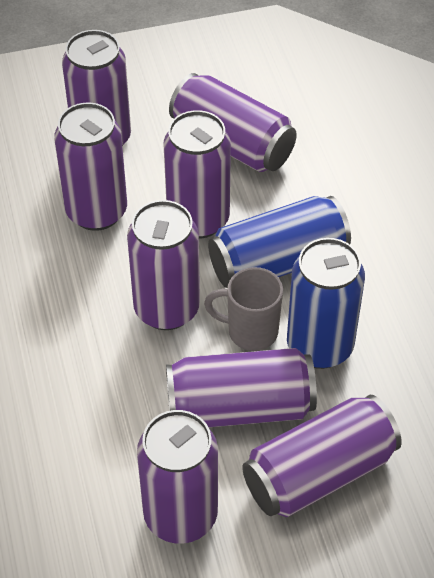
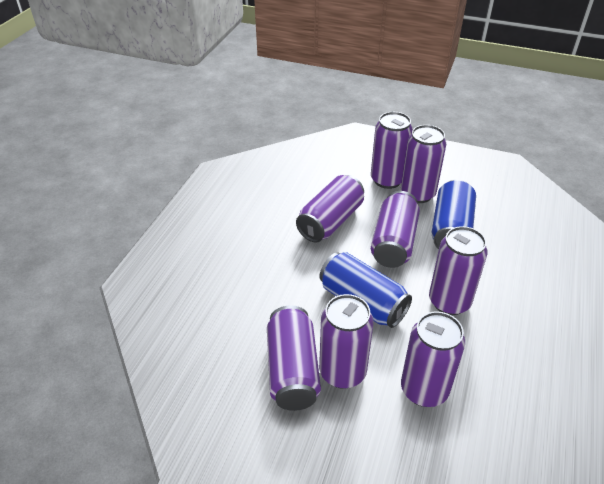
grey mug: 1 -> 0

